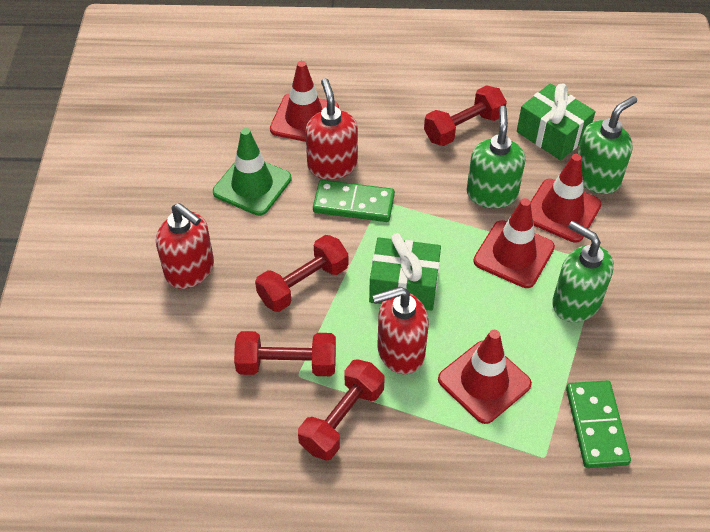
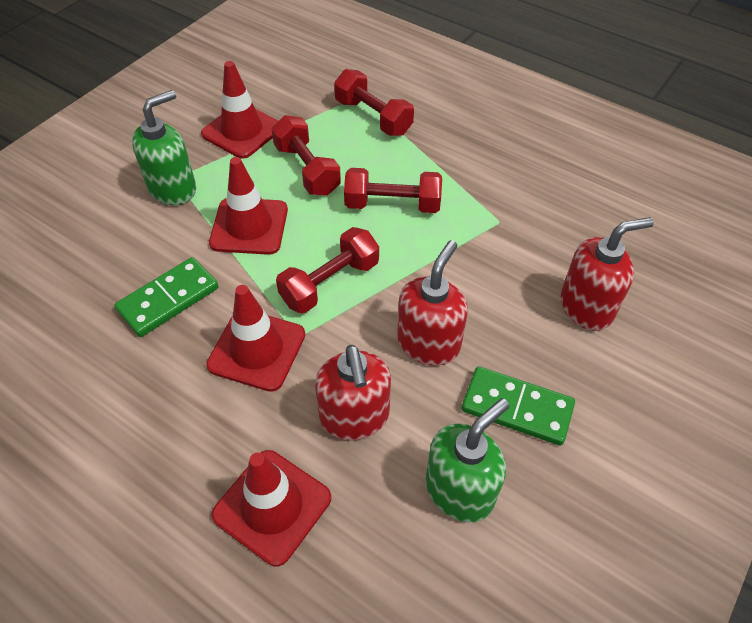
green gift: 2 -> 0
green soap dispenser: 3 -> 2
green traffic cone: 1 -> 0

